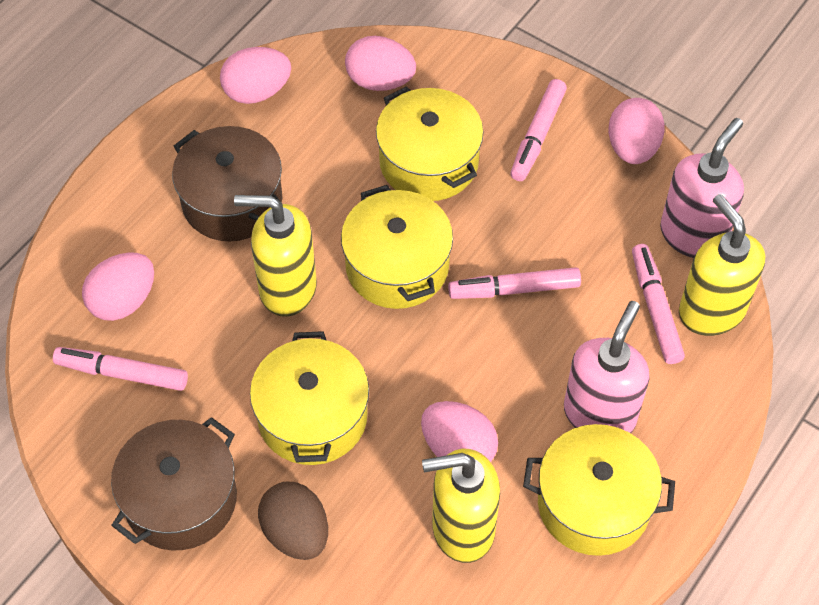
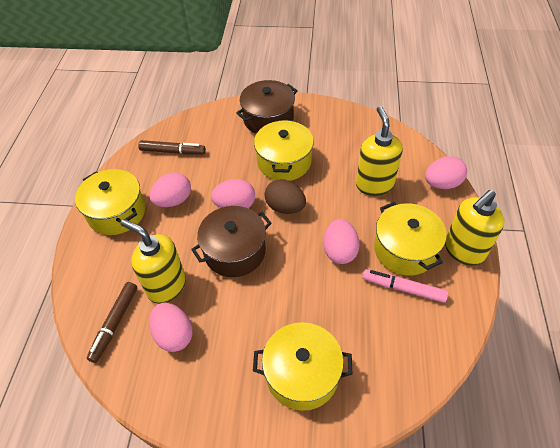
brown marker: 0 -> 2
pink marker: 4 -> 1
pink soap dispenser: 2 -> 0

